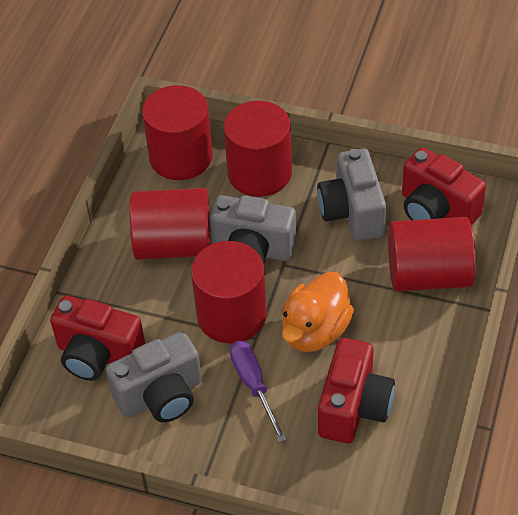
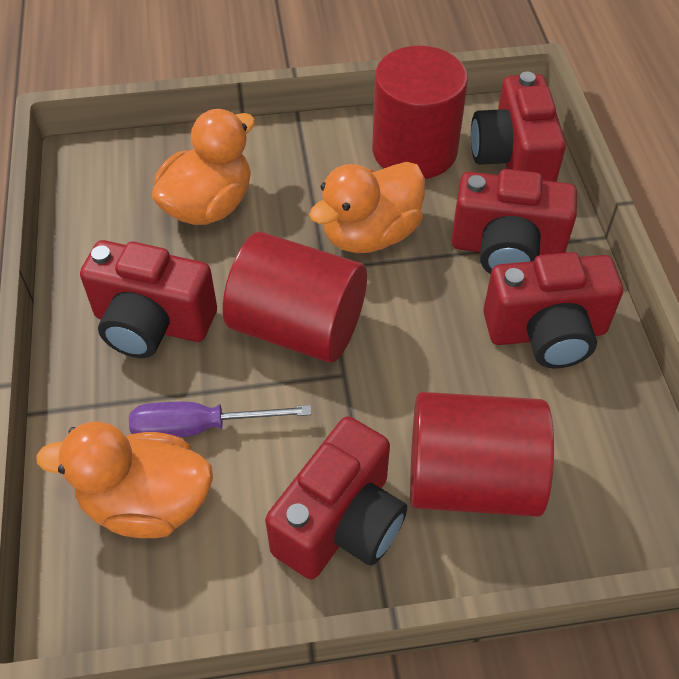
grey camera: 3 -> 0
orange duck: 1 -> 3
red camera: 3 -> 5
red cylinder: 5 -> 3

